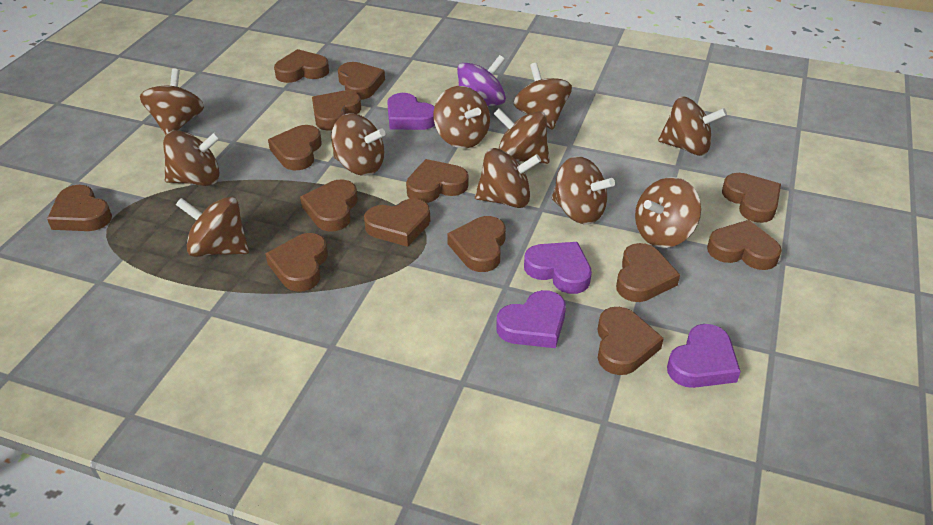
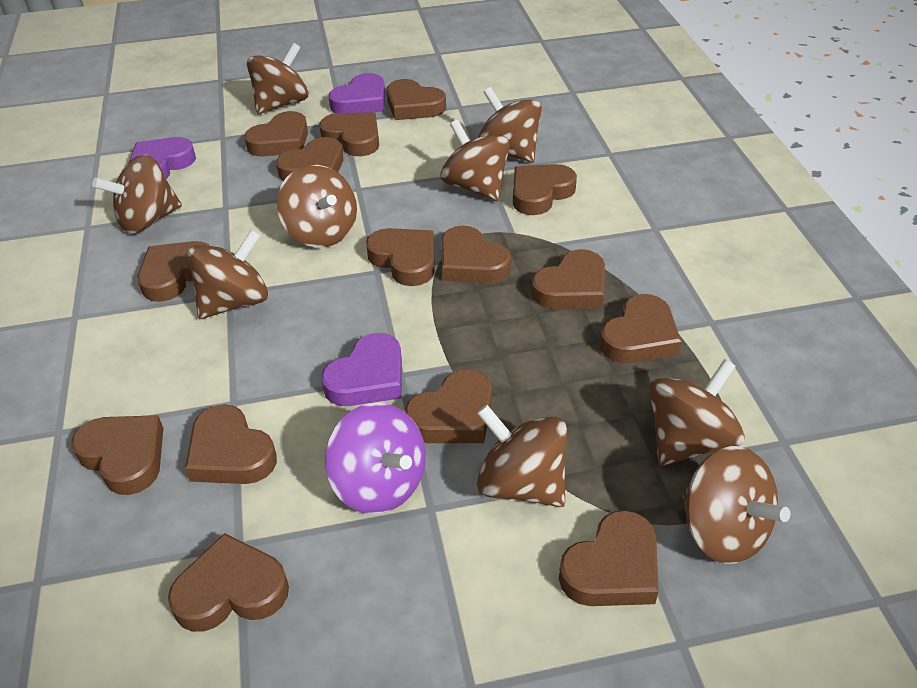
brown heart: 14 -> 15
brown spinning top: 11 -> 9
purple heart: 4 -> 3

